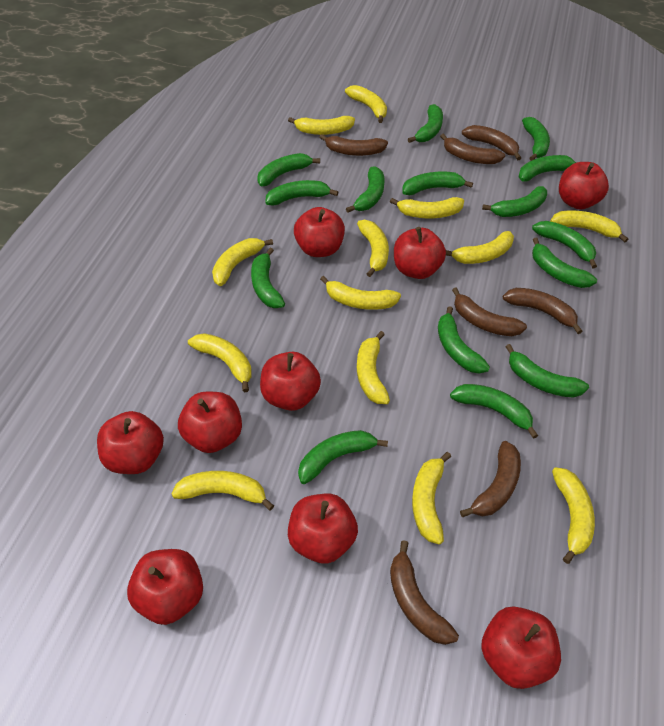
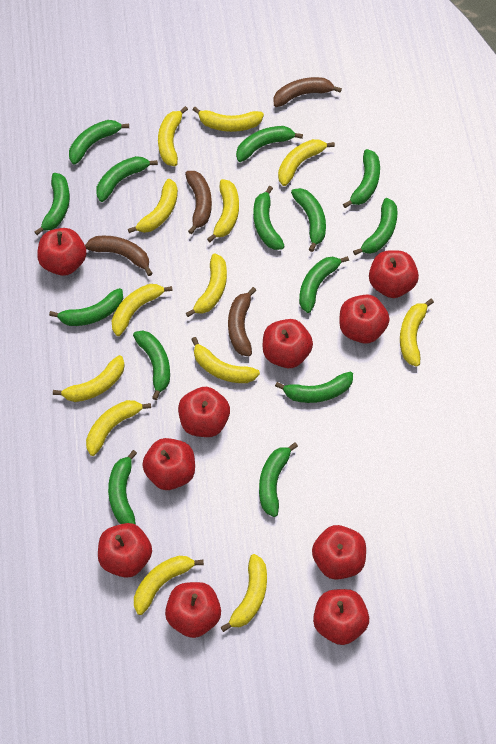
brown banana: 7 -> 4
green banana: 15 -> 14
red apple: 9 -> 10

